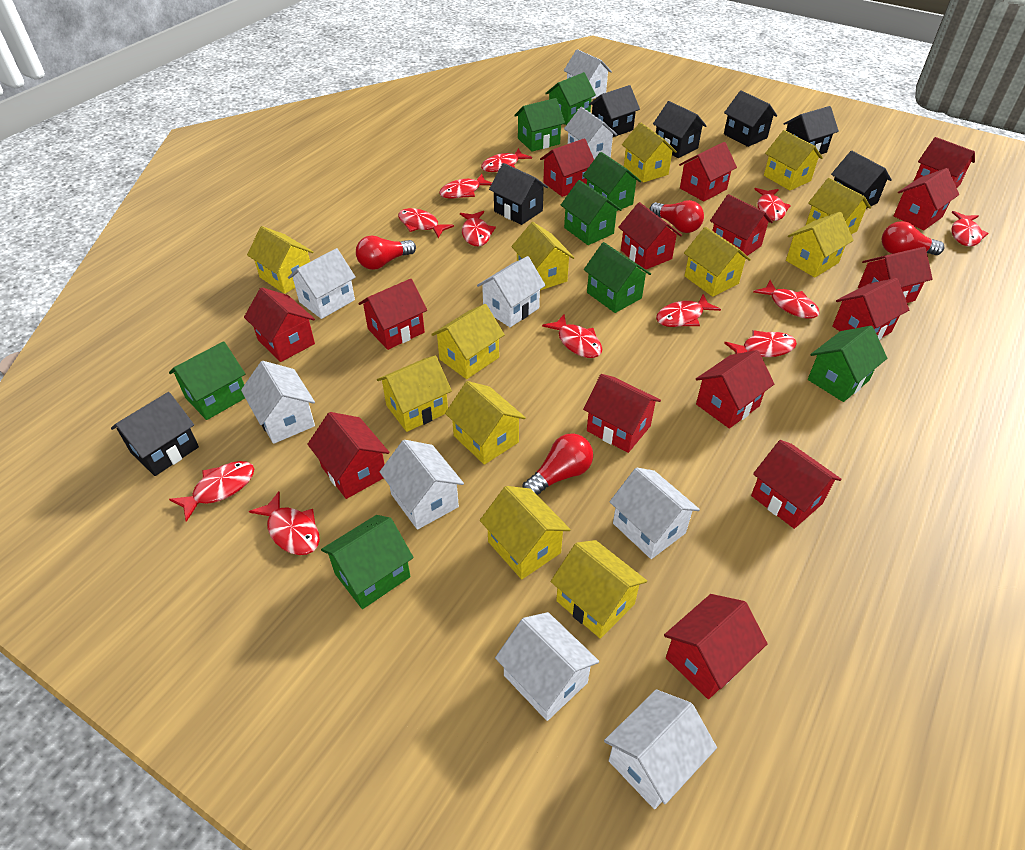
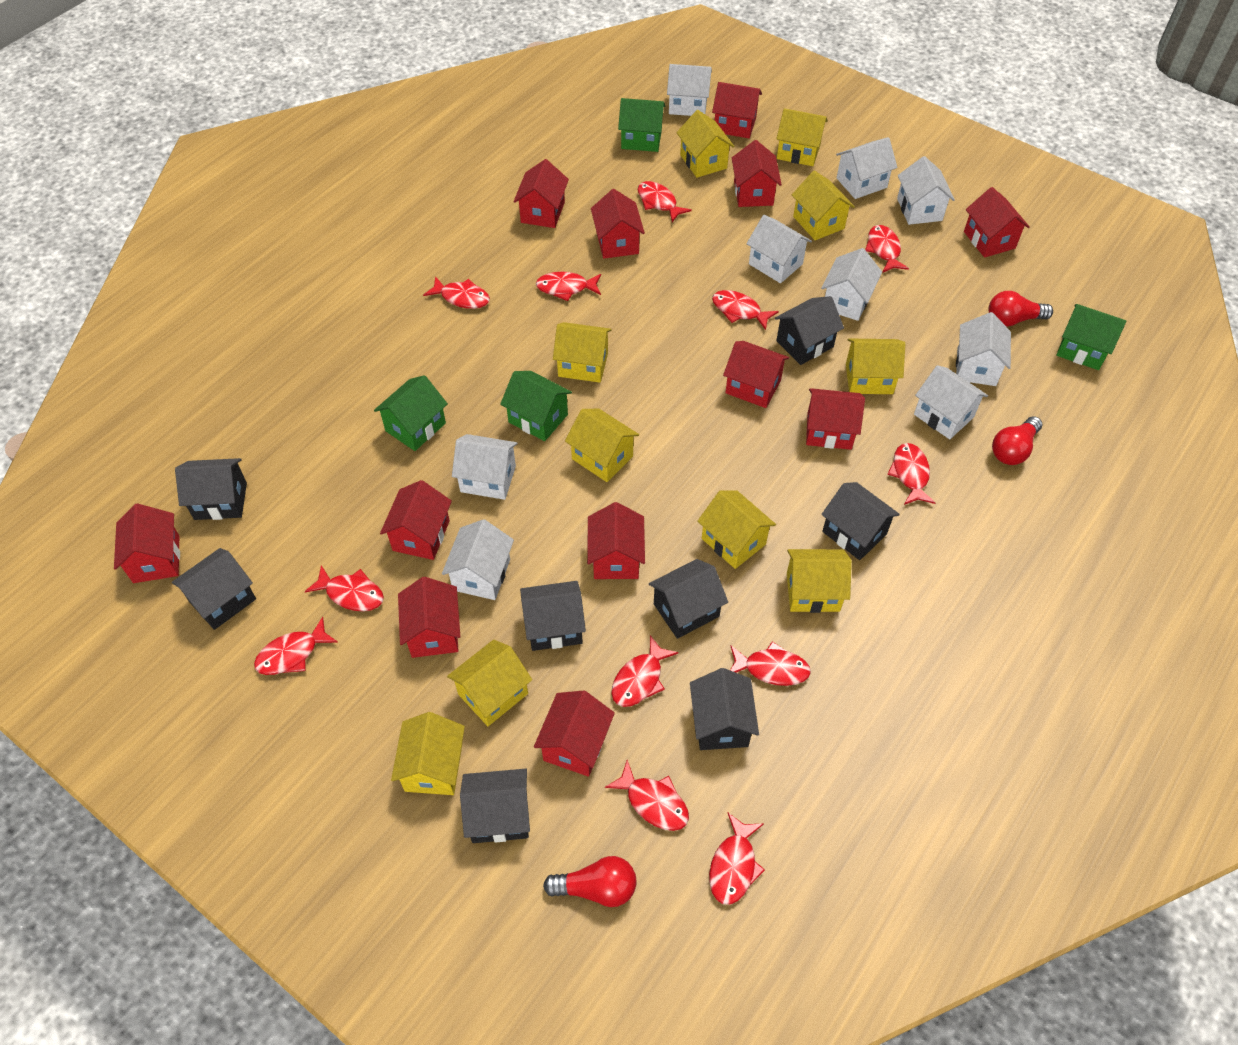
black house: 7 -> 8
green house: 8 -> 4
red house: 15 -> 12
red light bulb: 4 -> 3
yellow house: 12 -> 10

